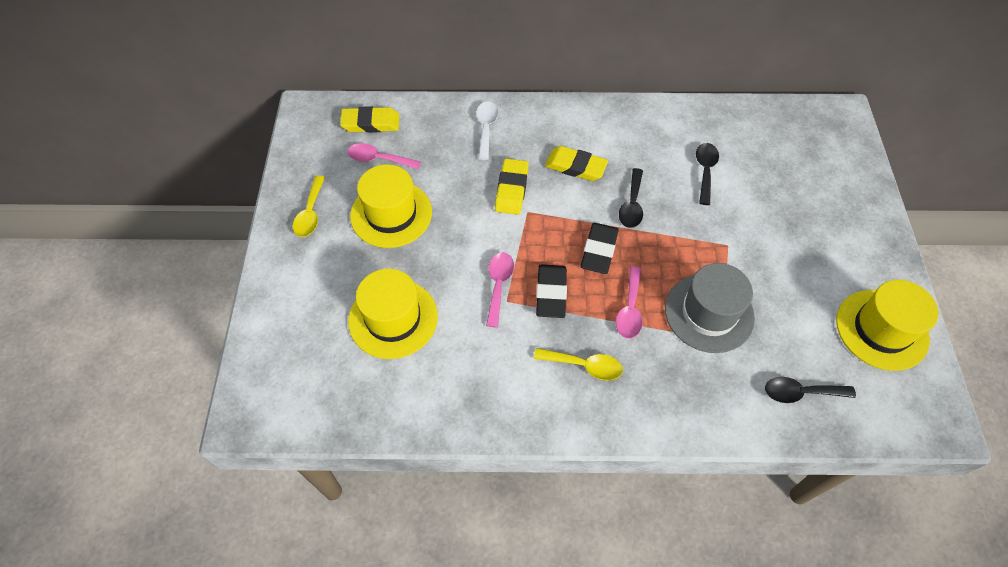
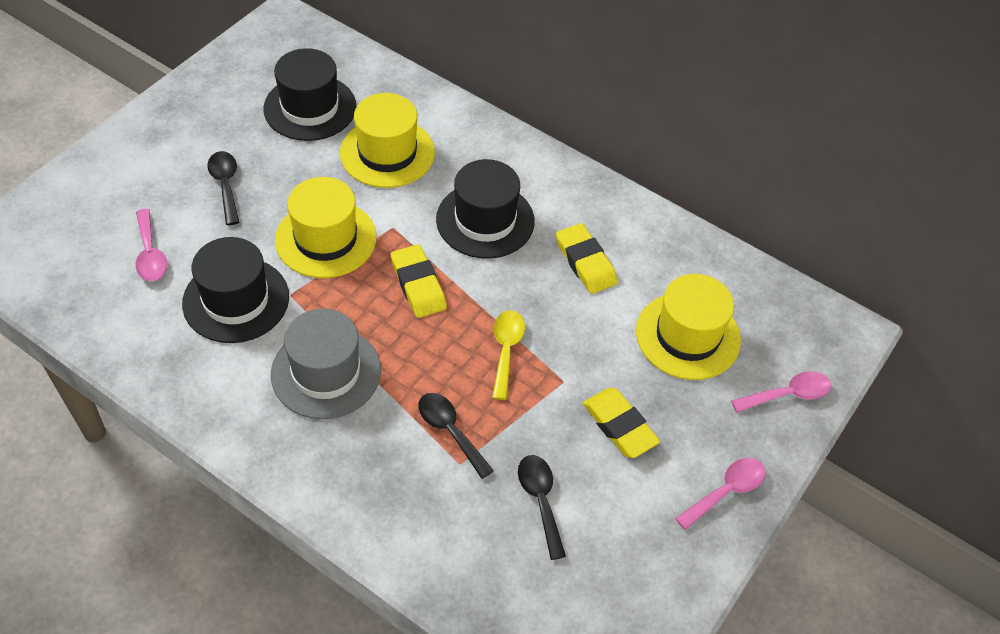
black eraser: 2 -> 0
black hat: 0 -> 3
white spoon: 1 -> 0
yellow spoon: 2 -> 1

